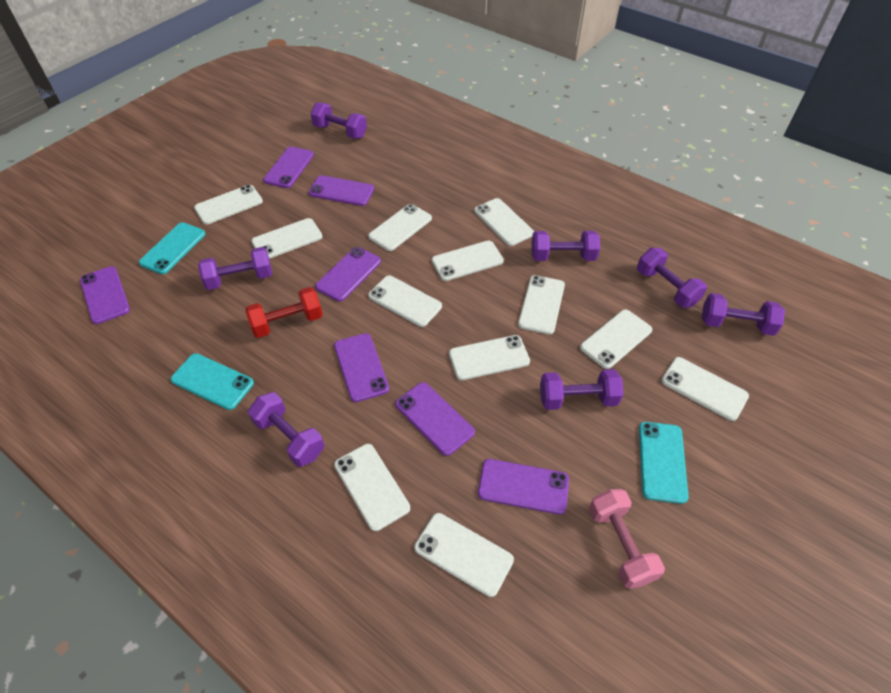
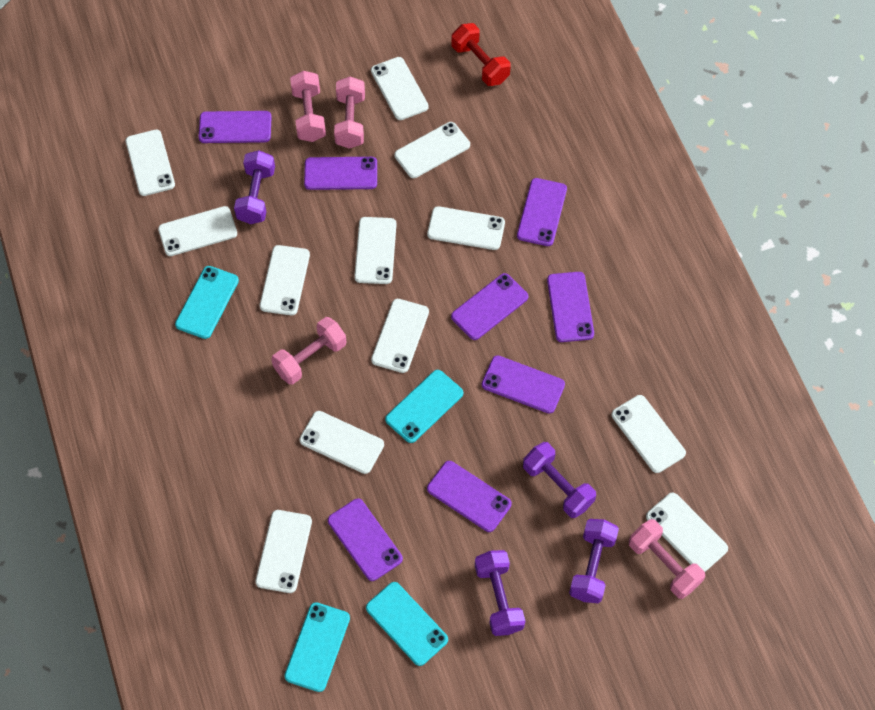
pink dumbbell: 1 -> 4
purple dumbbell: 7 -> 4
purple phone: 7 -> 8
turquoise phone: 3 -> 4

